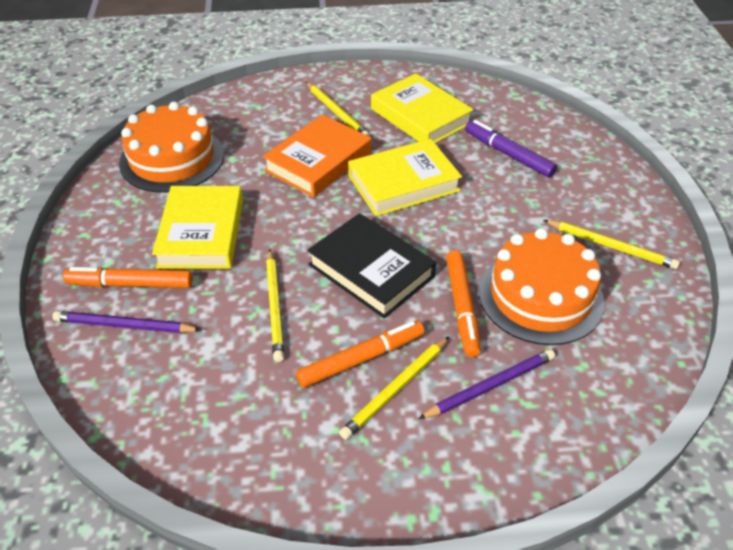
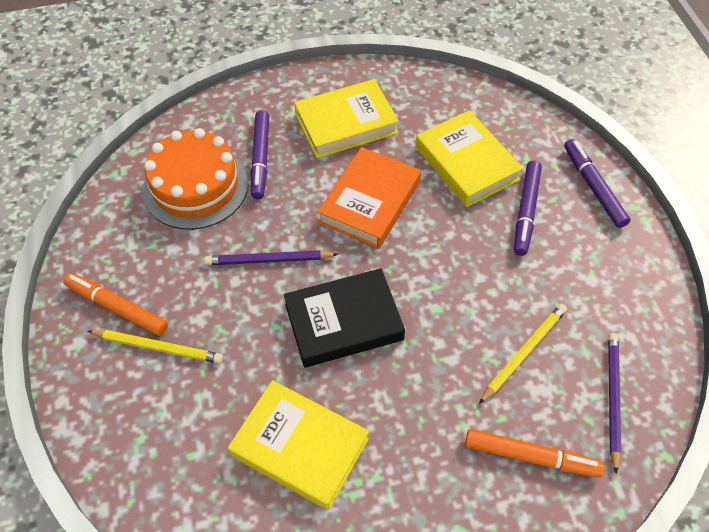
orange cake: 2 -> 1
orange marker: 3 -> 2
purple marker: 1 -> 3
yellow pencil: 4 -> 2

